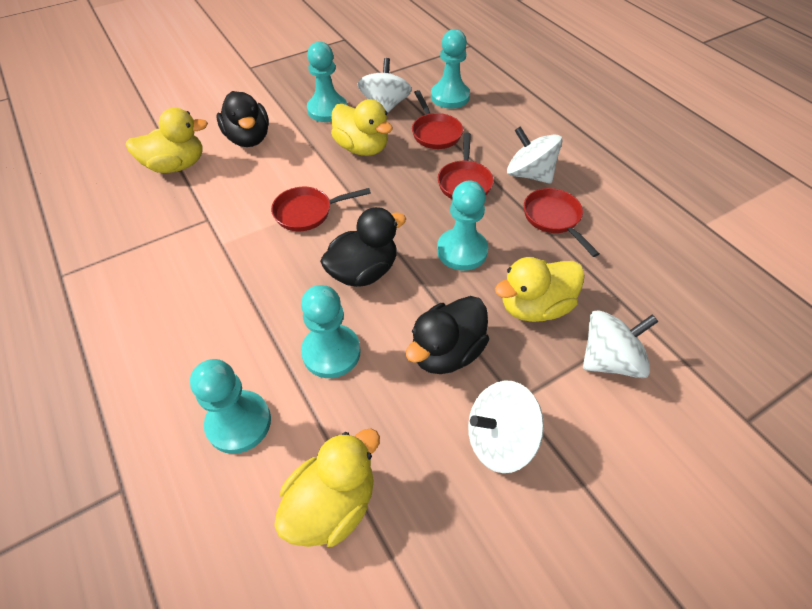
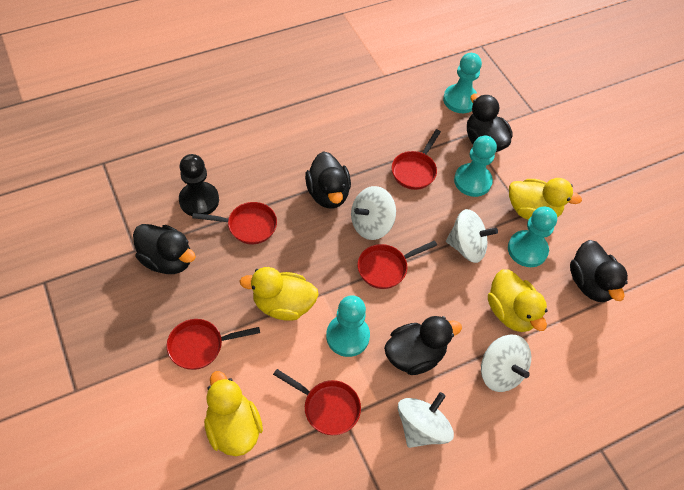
black duck: 3 -> 5
black pawn: 0 -> 1
red pan: 4 -> 5
turquoise pawn: 5 -> 4

